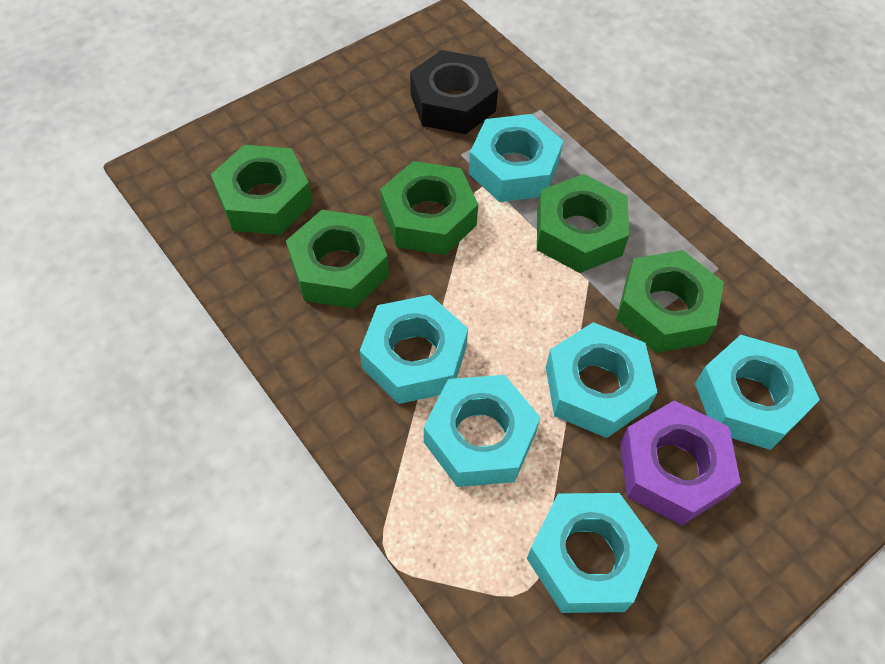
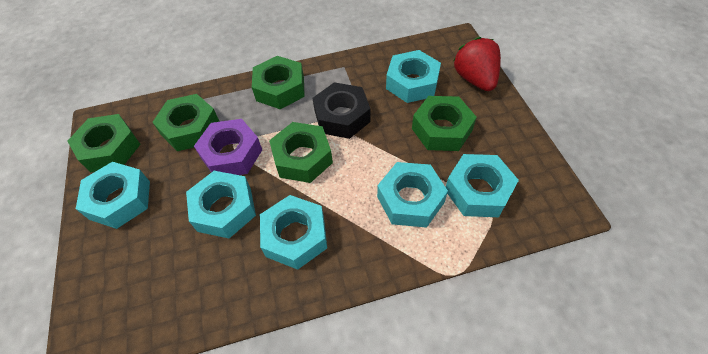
red strawberry: 0 -> 1

